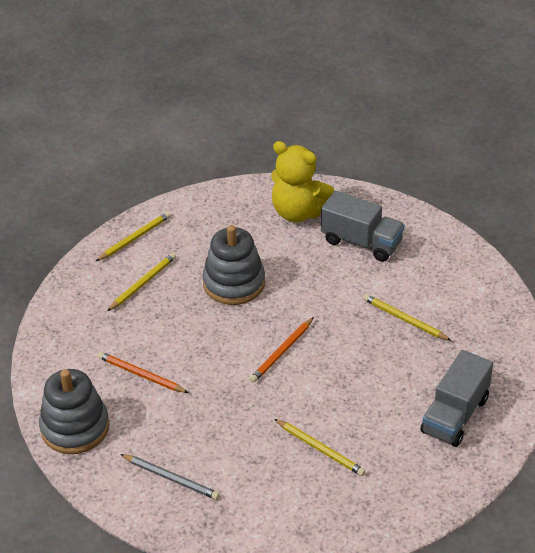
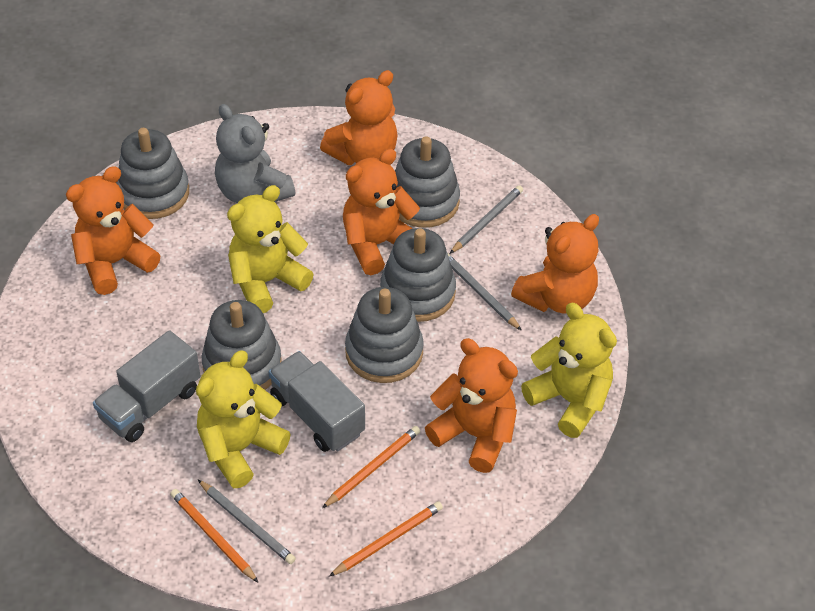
grey pencil: 1 -> 3
grey stacking toy: 2 -> 5
grey teddy bear: 0 -> 1
orange pencil: 2 -> 3
orange teddy bear: 0 -> 5
yellow pencil: 4 -> 0
yellow teddy bear: 1 -> 3

